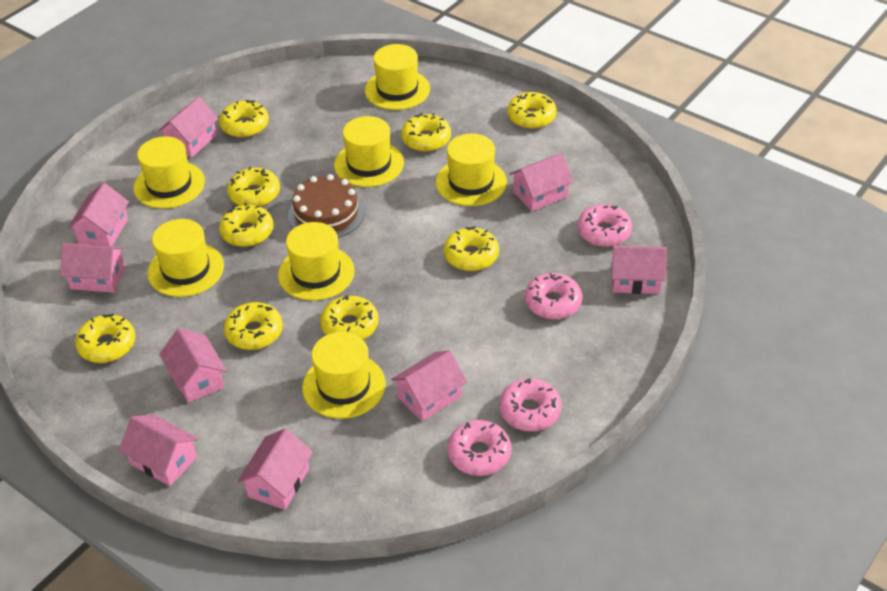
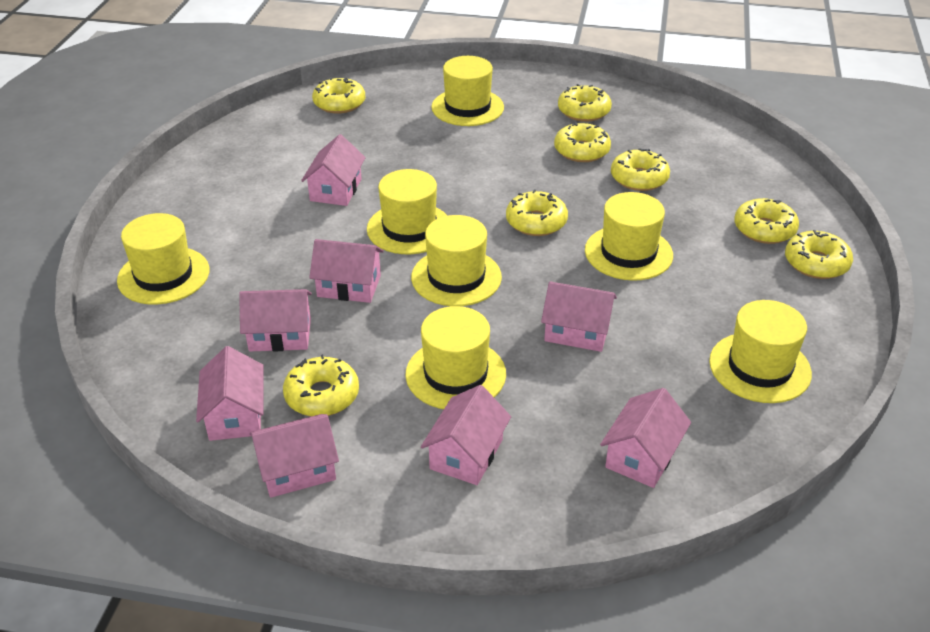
brown cake: 1 -> 0
pink donut: 4 -> 0
pink house: 9 -> 8
yellow donut: 9 -> 8

